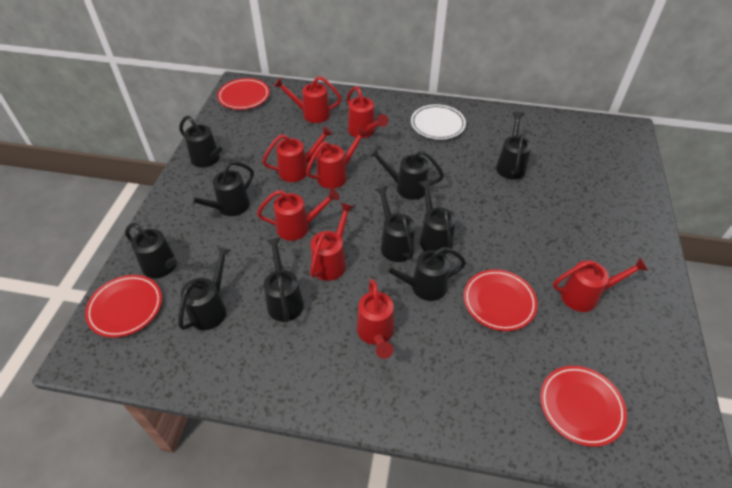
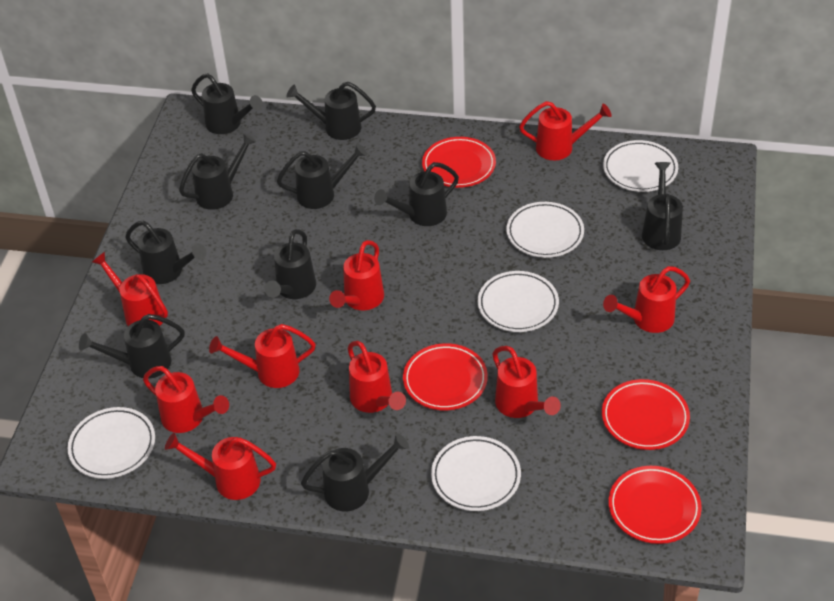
red watering can: 8 -> 9
white plate: 1 -> 5

